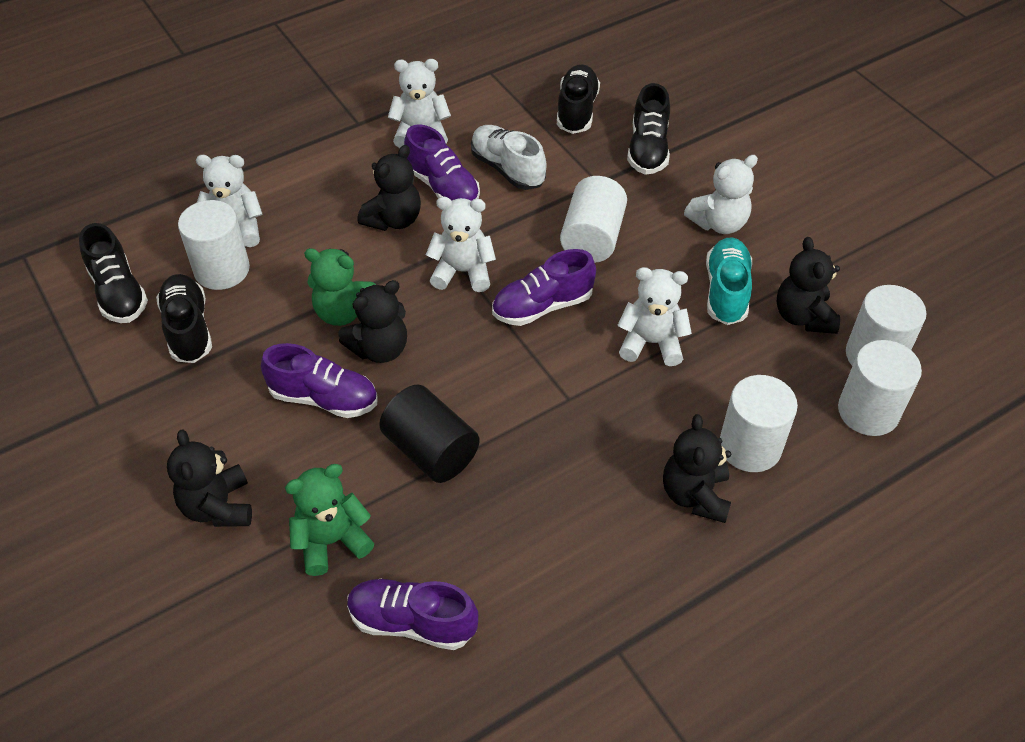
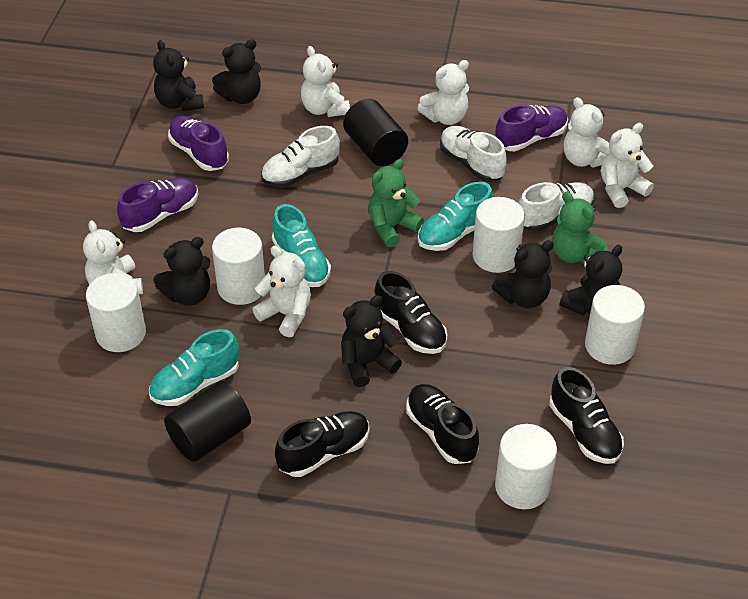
black cylinder: 1 -> 2
black teddy bear: 5 -> 6
purple shoe: 4 -> 3
turquoise shoe: 1 -> 3
white shoe: 1 -> 3
white teddy bear: 5 -> 6

